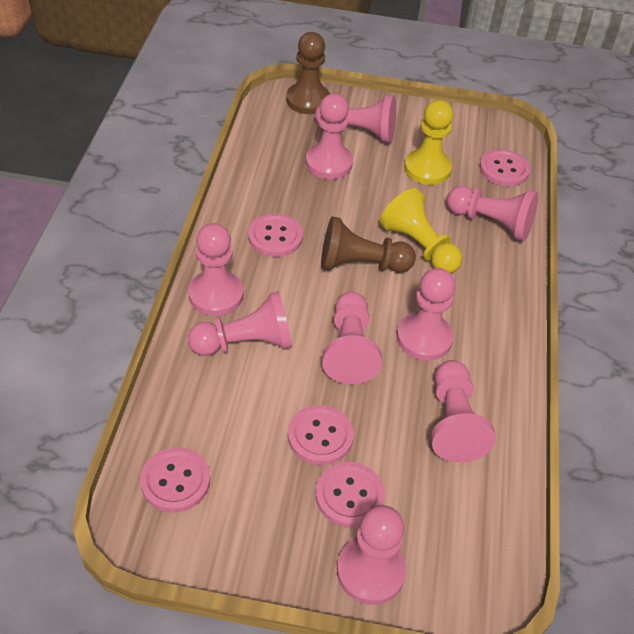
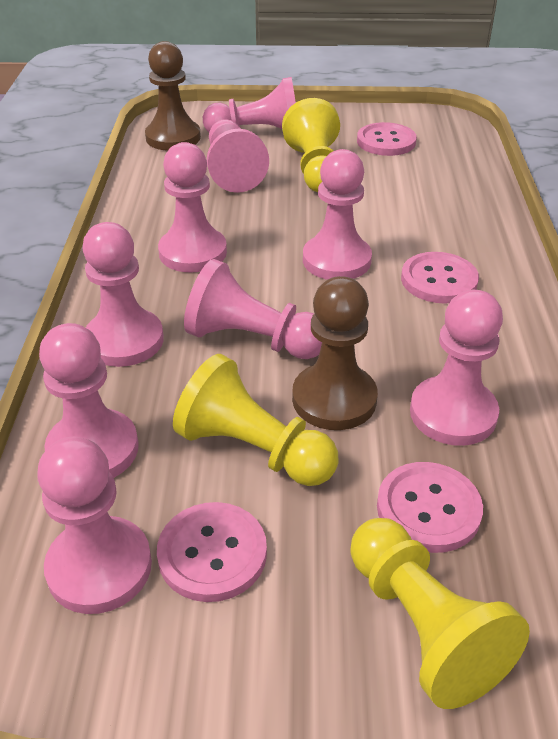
pink button: 5 -> 4
yellow pawn: 2 -> 3

